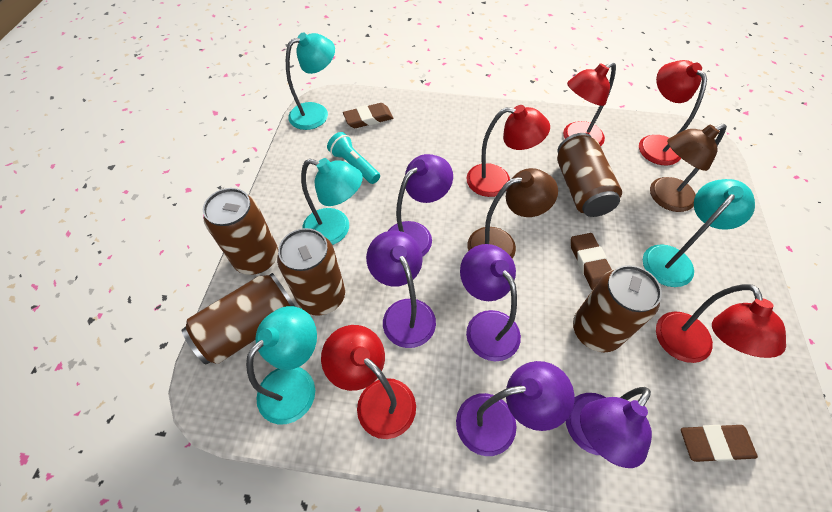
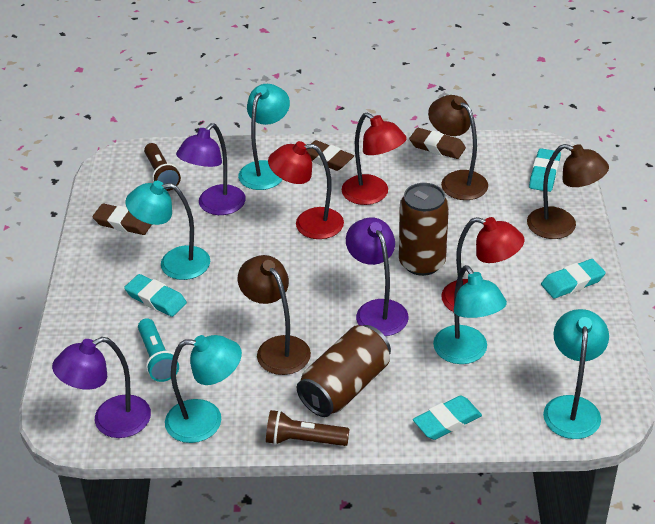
brown can: 5 -> 2
brown flashlight: 0 -> 2
brown lamp: 2 -> 3
purple lamp: 5 -> 3
red lamp: 5 -> 3
turquoise eraser: 0 -> 4
turquoise lamp: 4 -> 5

